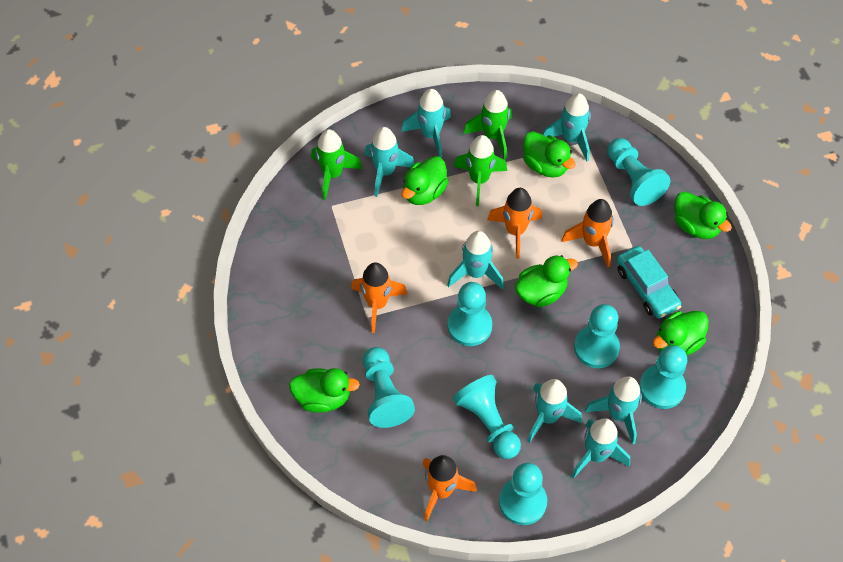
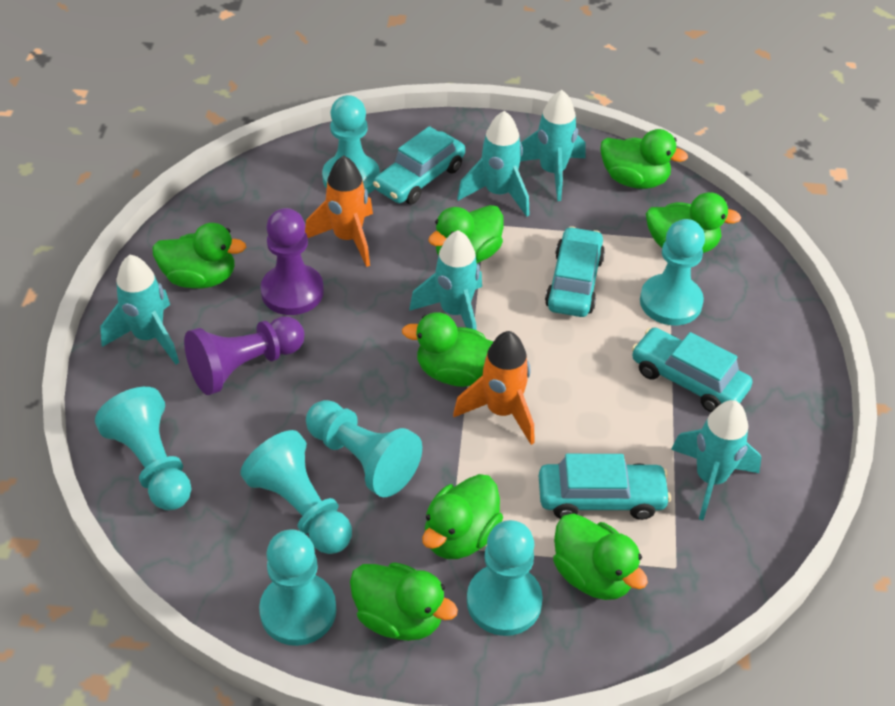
green duck: 6 -> 8
green rocket: 3 -> 0
orange rocket: 4 -> 2
purple pawn: 0 -> 2
turquoise car: 1 -> 4
turquoise rocket: 7 -> 5

